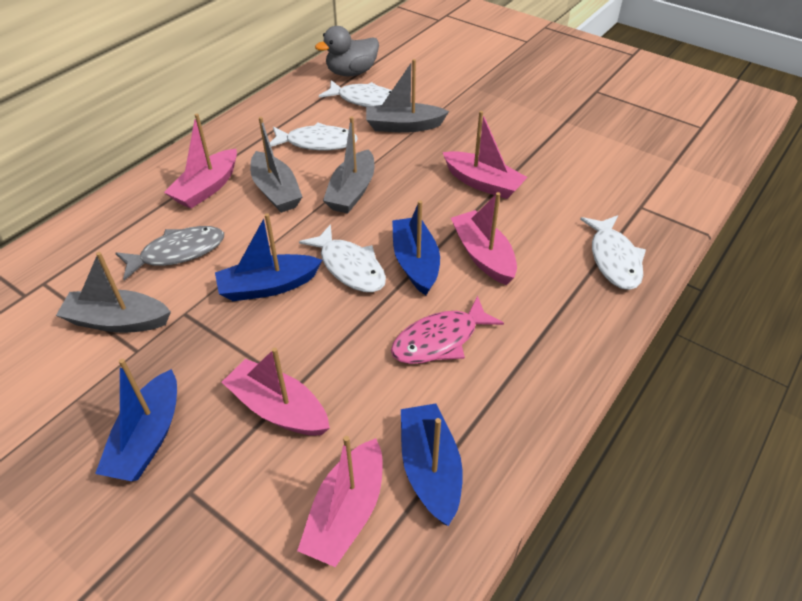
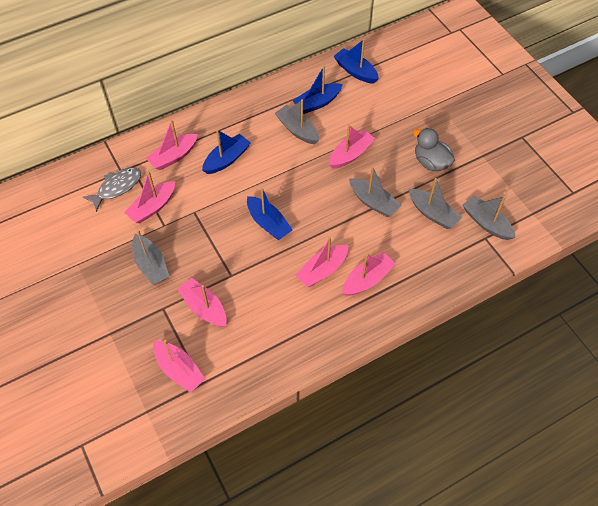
grey boat: 4 -> 5
pink boat: 5 -> 7
pink fish: 1 -> 0
white fish: 4 -> 0

